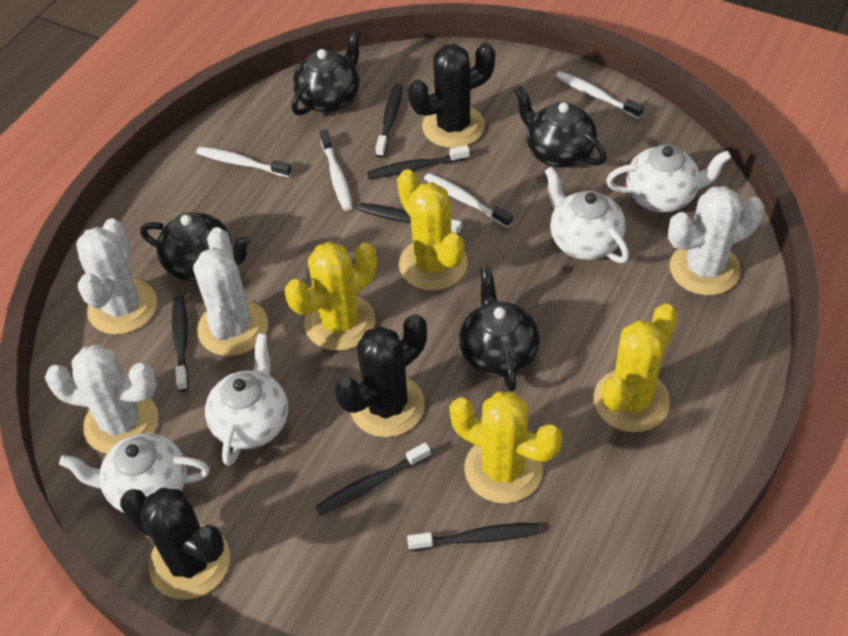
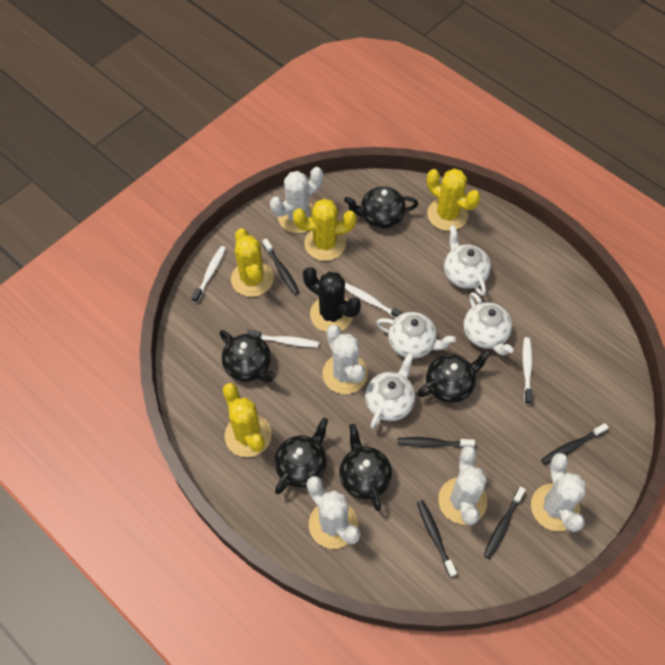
black cactus: 3 -> 1
black teapot: 4 -> 5
black toothbrush: 6 -> 5
white cactus: 4 -> 5

